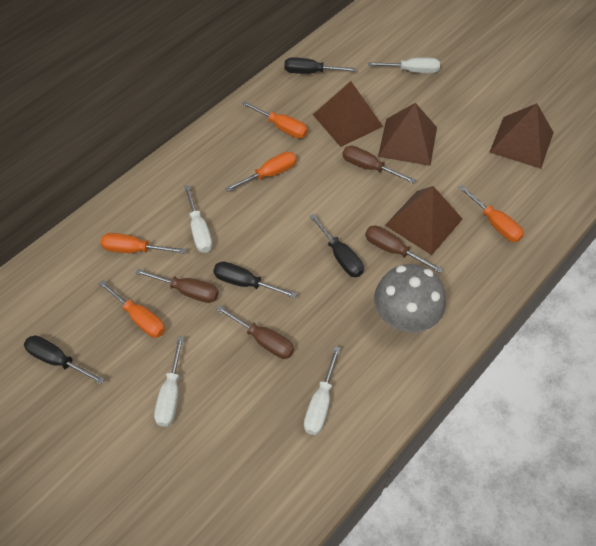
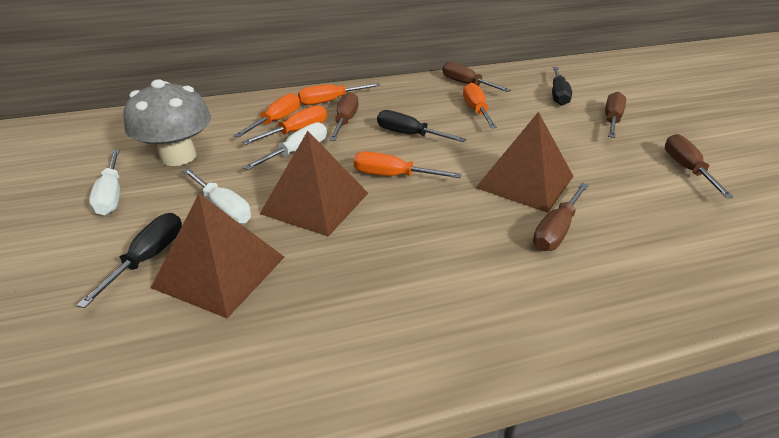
black screwdriver: 4 -> 3
brown pyramid: 4 -> 3
brown screwdriver: 4 -> 5
white screwdriver: 4 -> 3

